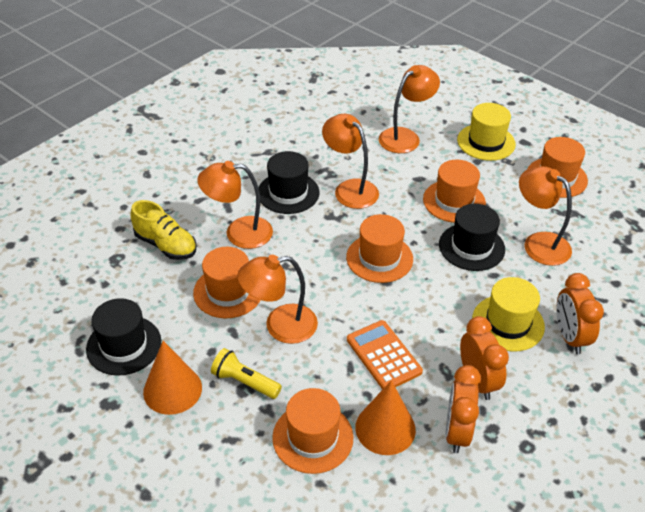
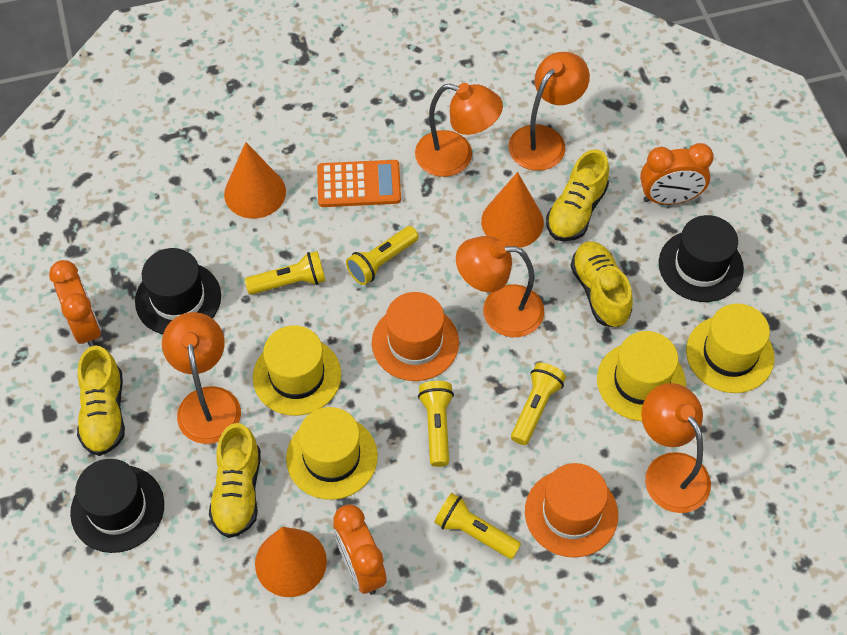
orange cone: 2 -> 3
orange hat: 5 -> 2
yellow flashlight: 1 -> 5
yellow hat: 2 -> 4
yellow shoe: 1 -> 4

